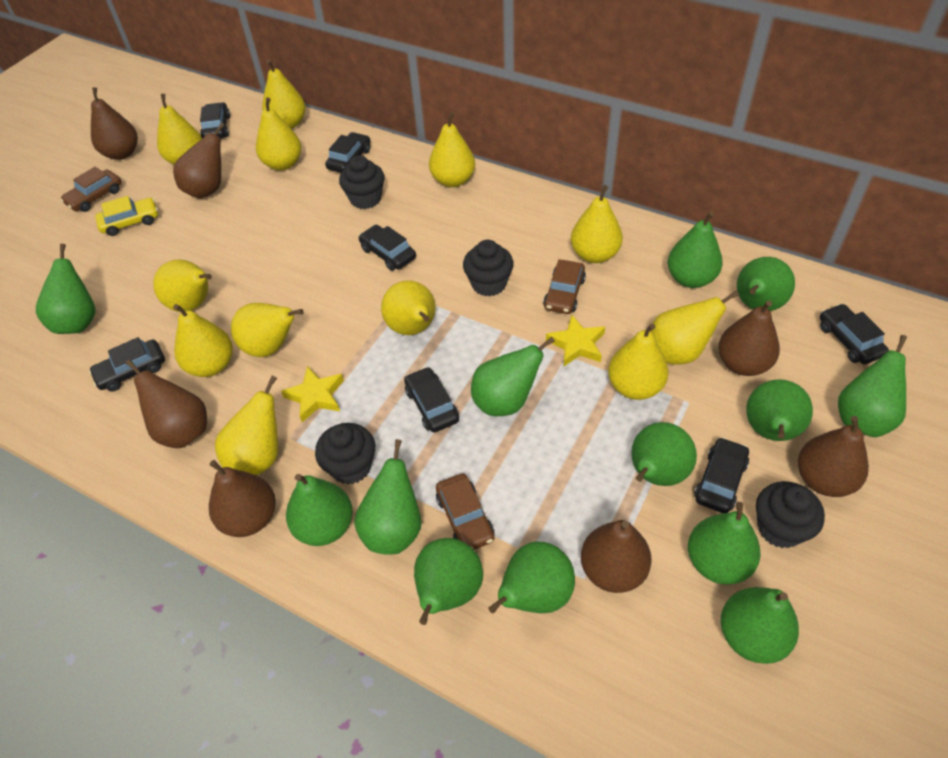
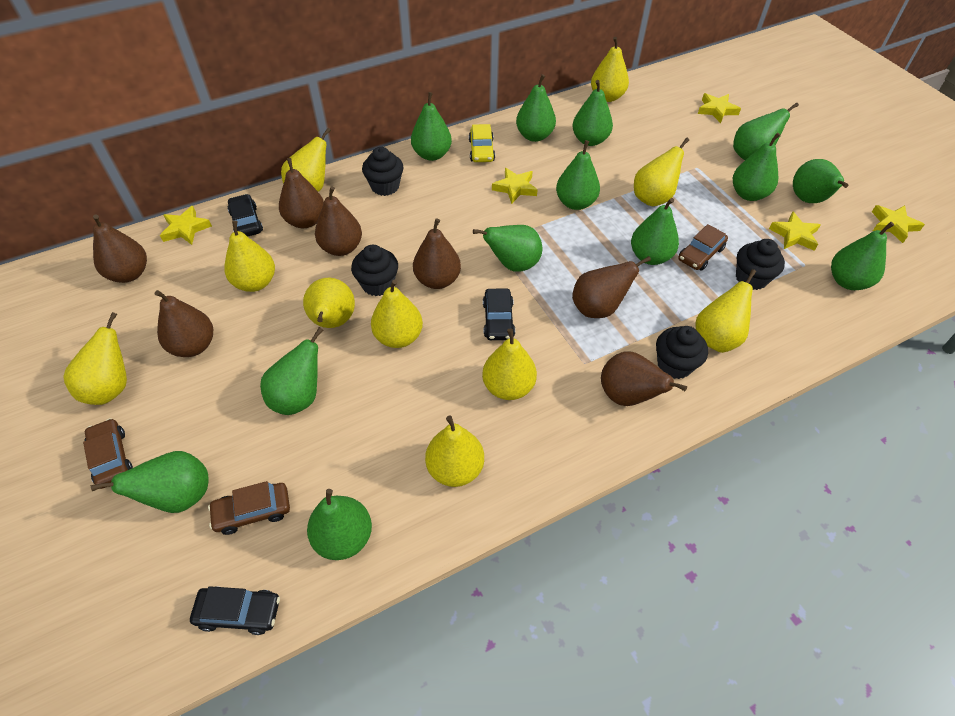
black car: 7 -> 3
yellow pear: 12 -> 10
yellow star: 2 -> 5

